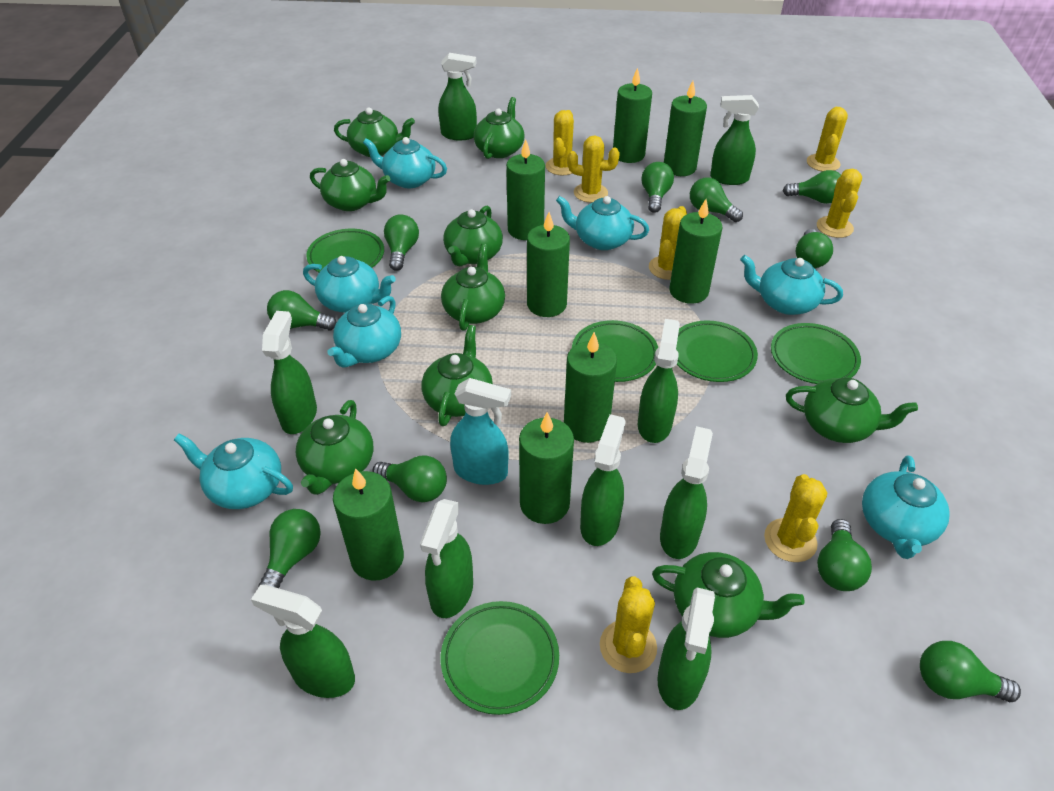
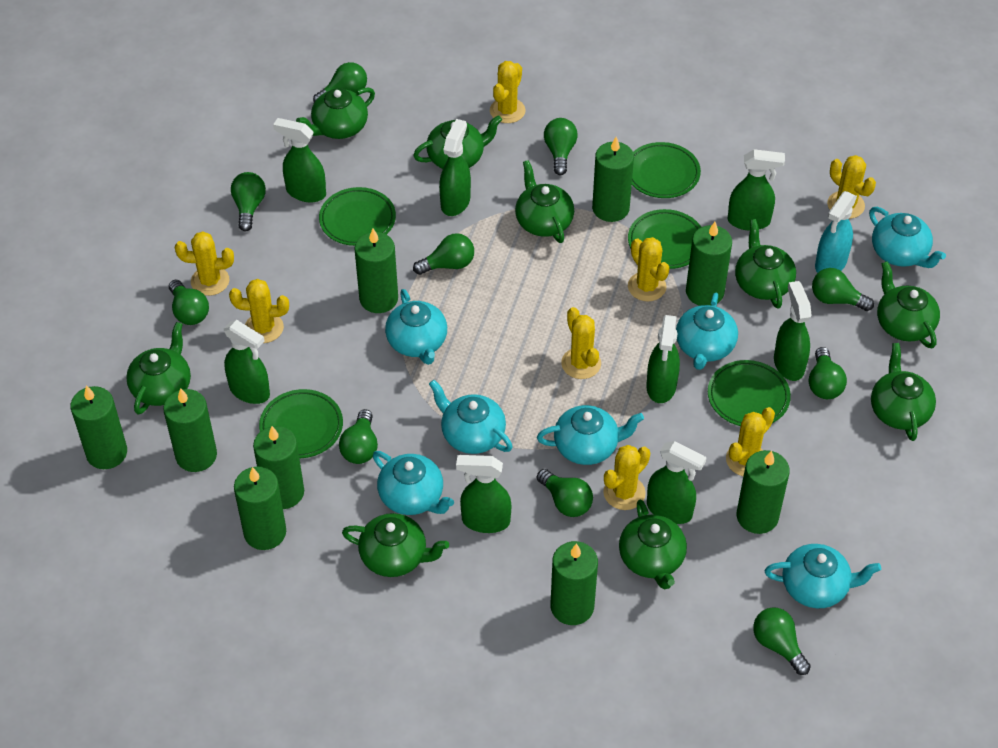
green candle: 8 -> 9
green spray bottle: 9 -> 8
yellow cactus: 7 -> 8

